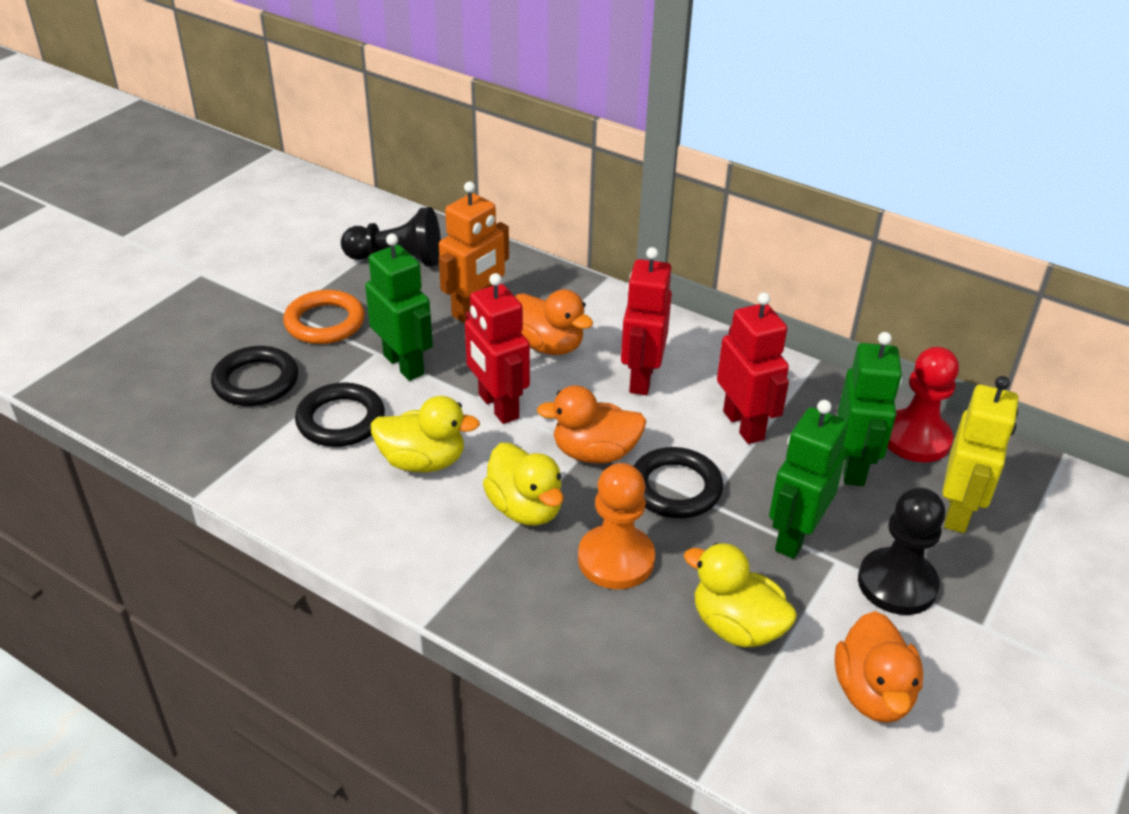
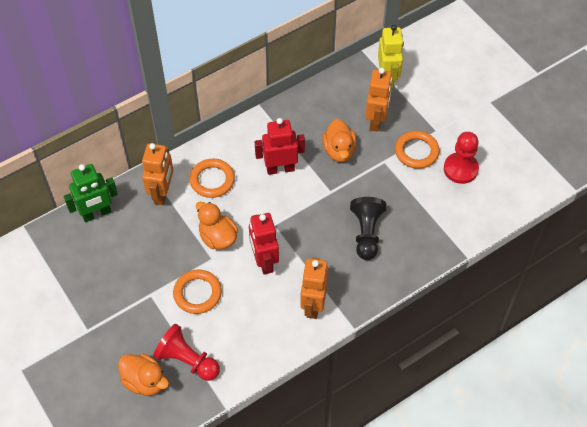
black pawn: 2 -> 1
black ring: 3 -> 0
green robot: 3 -> 1
orange pawn: 1 -> 0
orange ring: 1 -> 3
orange robot: 1 -> 3
red pawn: 1 -> 2
red robot: 3 -> 2
yellow duck: 3 -> 0

